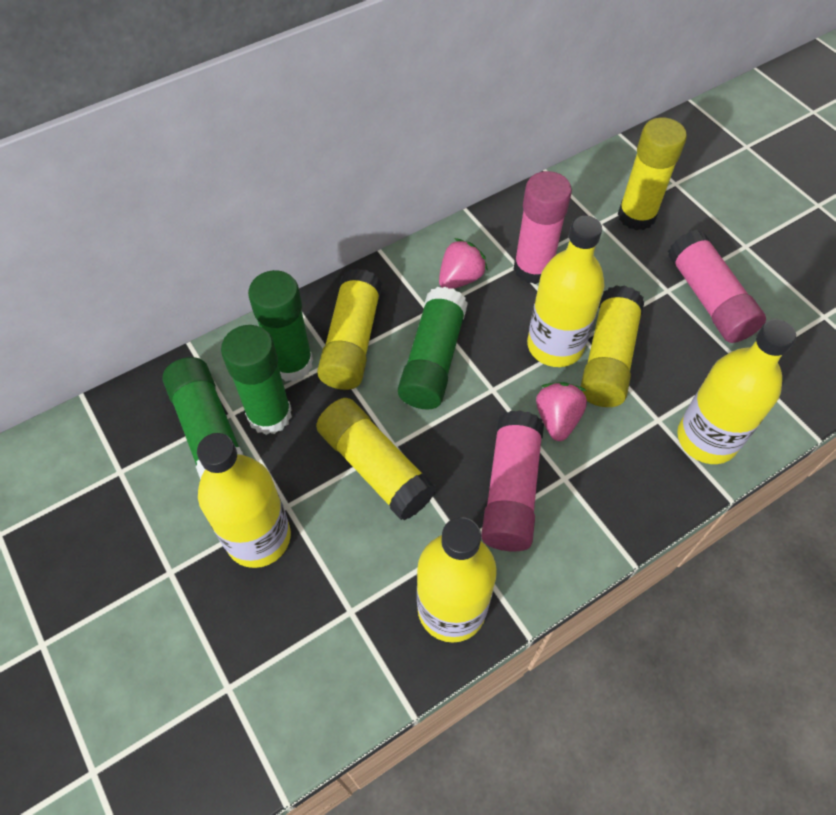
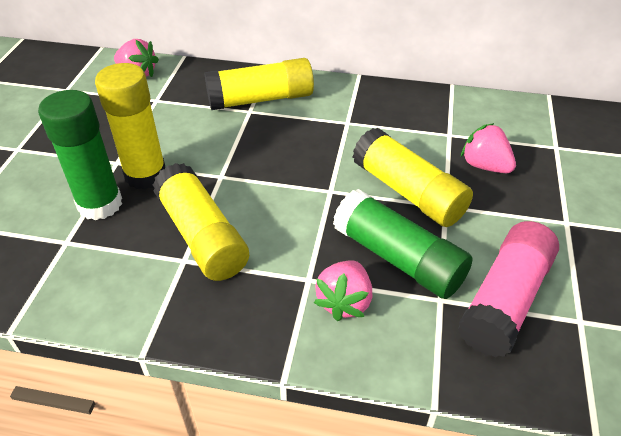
green glue stick: 4 -> 2
pink glue stick: 3 -> 1
pink strawberry: 2 -> 3
yellow bottle: 4 -> 0

